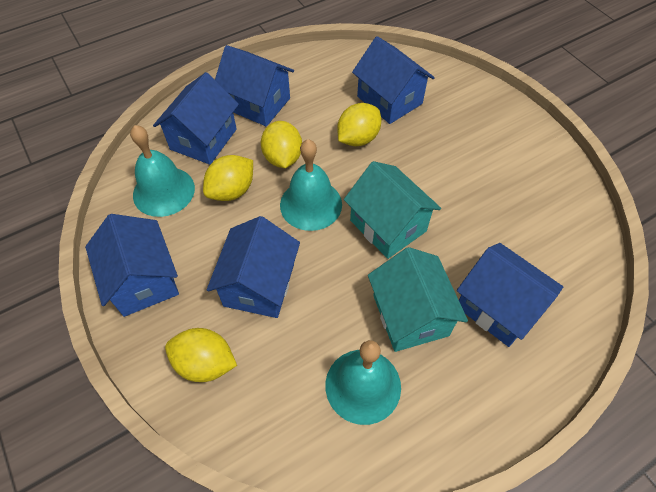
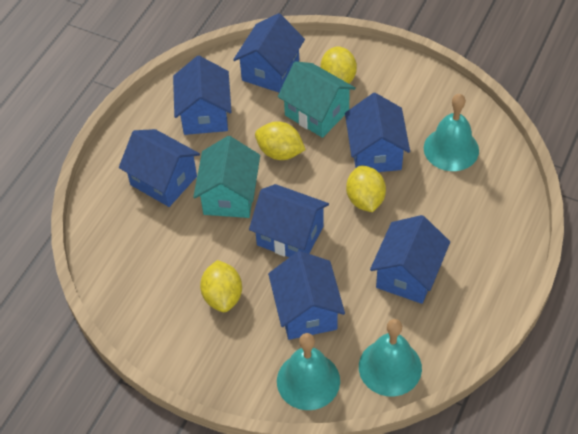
blue house: 6 -> 7

